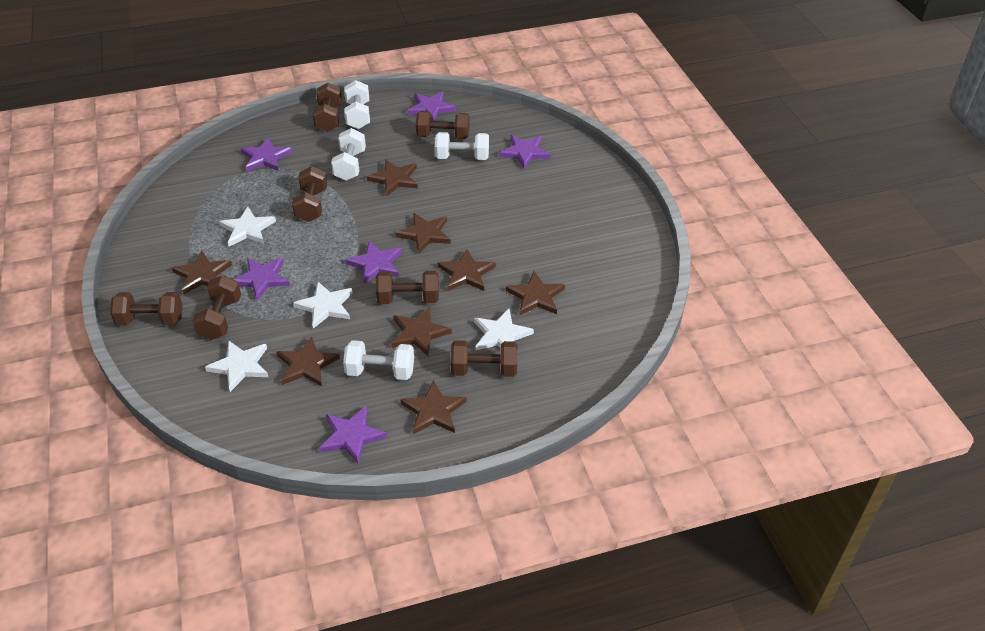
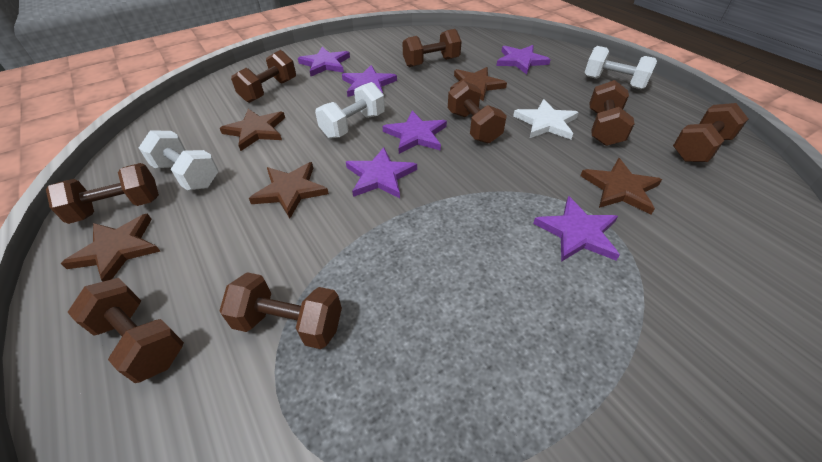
brown dumbbell: 7 -> 8
brown star: 8 -> 5
white dumbbell: 4 -> 3
white star: 4 -> 1

